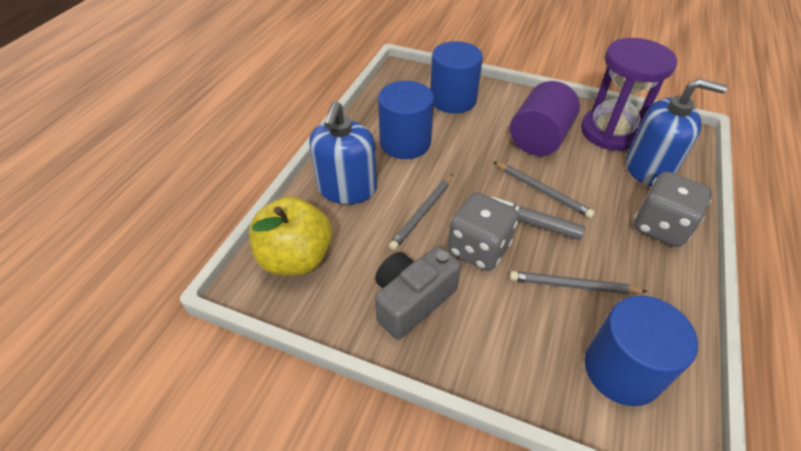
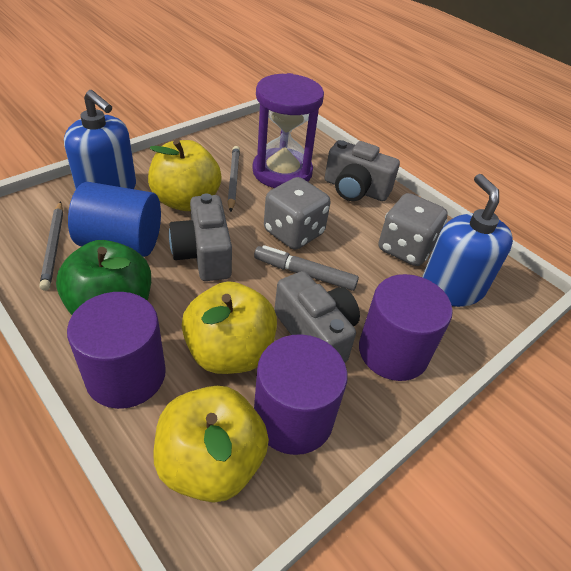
blue cylinder: 3 -> 1
green apple: 0 -> 1
grey camera: 1 -> 3
grey pencil: 3 -> 2
purple cylinder: 1 -> 3
yellow apple: 1 -> 3

